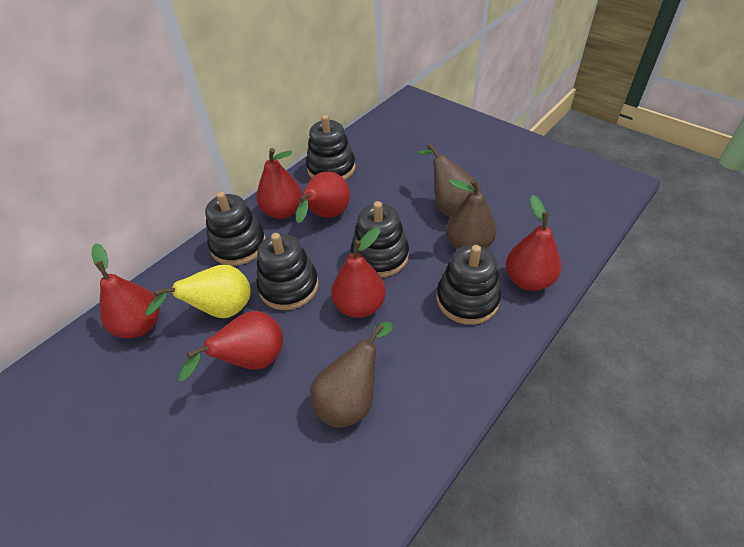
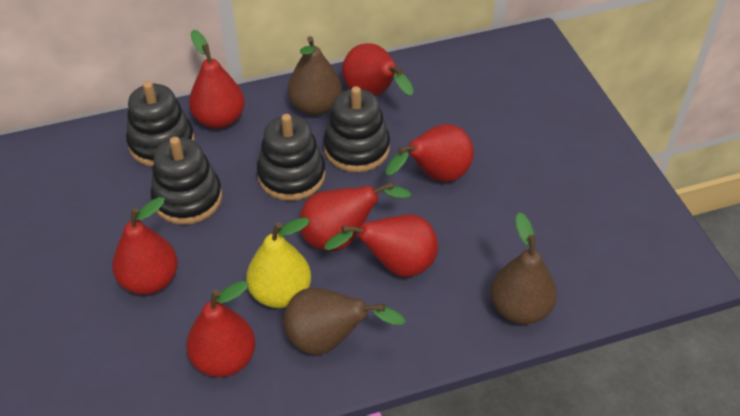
black stacking toy: 5 -> 4
red pear: 6 -> 7

